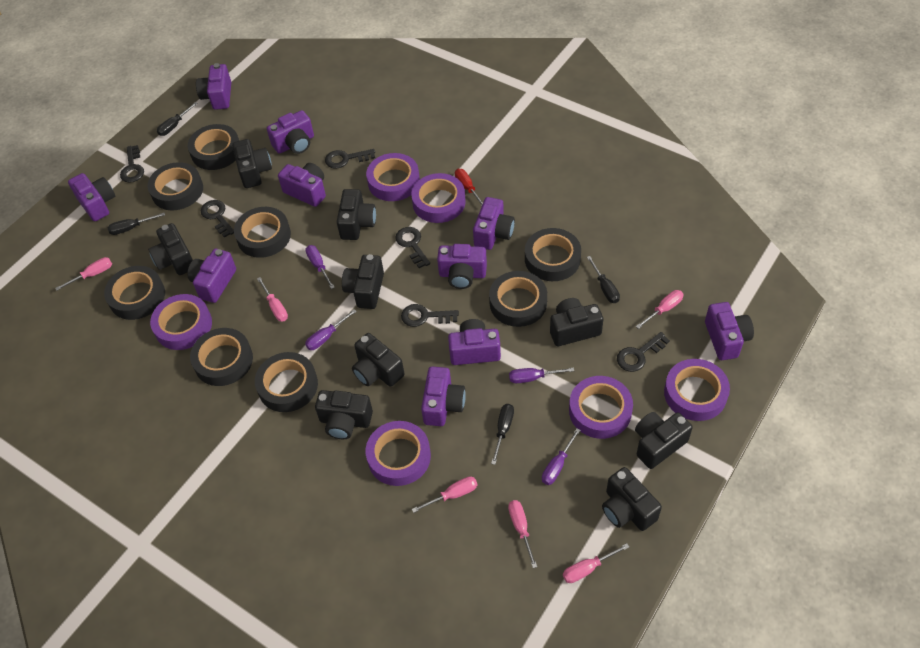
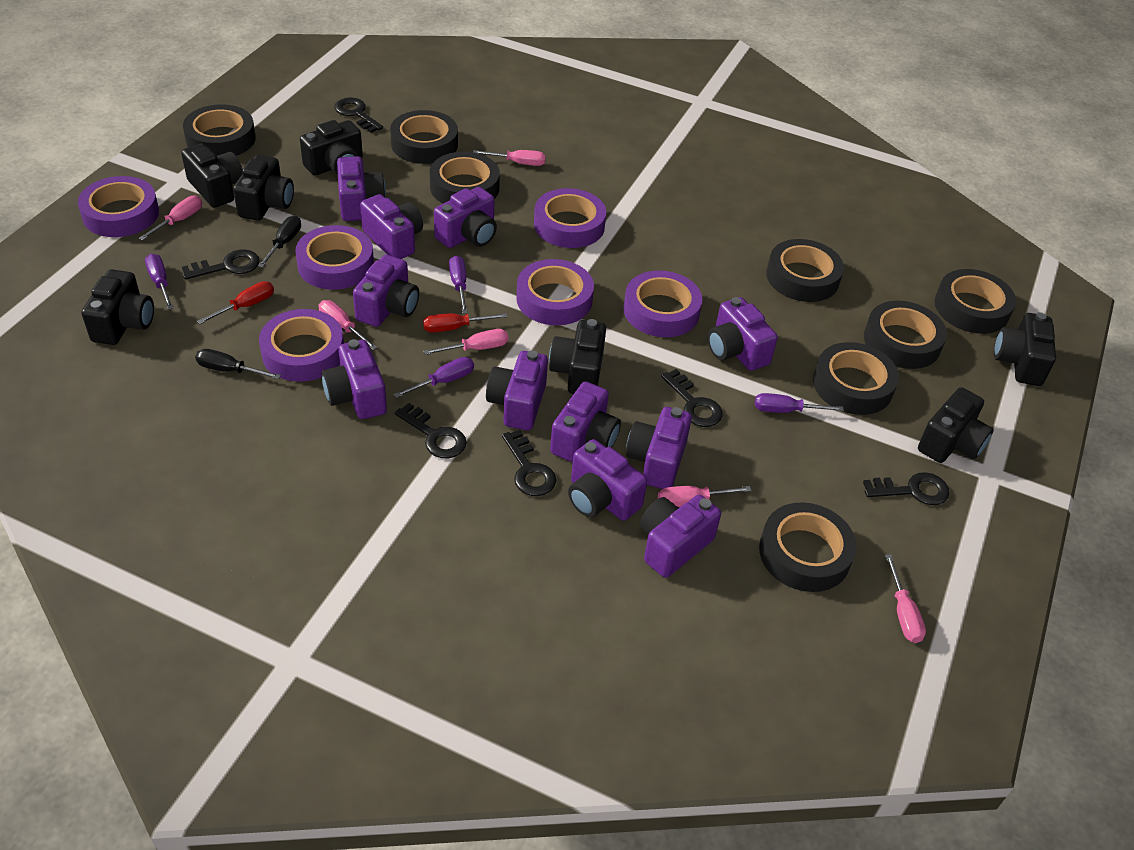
black camera: 9 -> 7
black screwdriver: 4 -> 2
purple camera: 10 -> 11
red screwdriver: 1 -> 2

